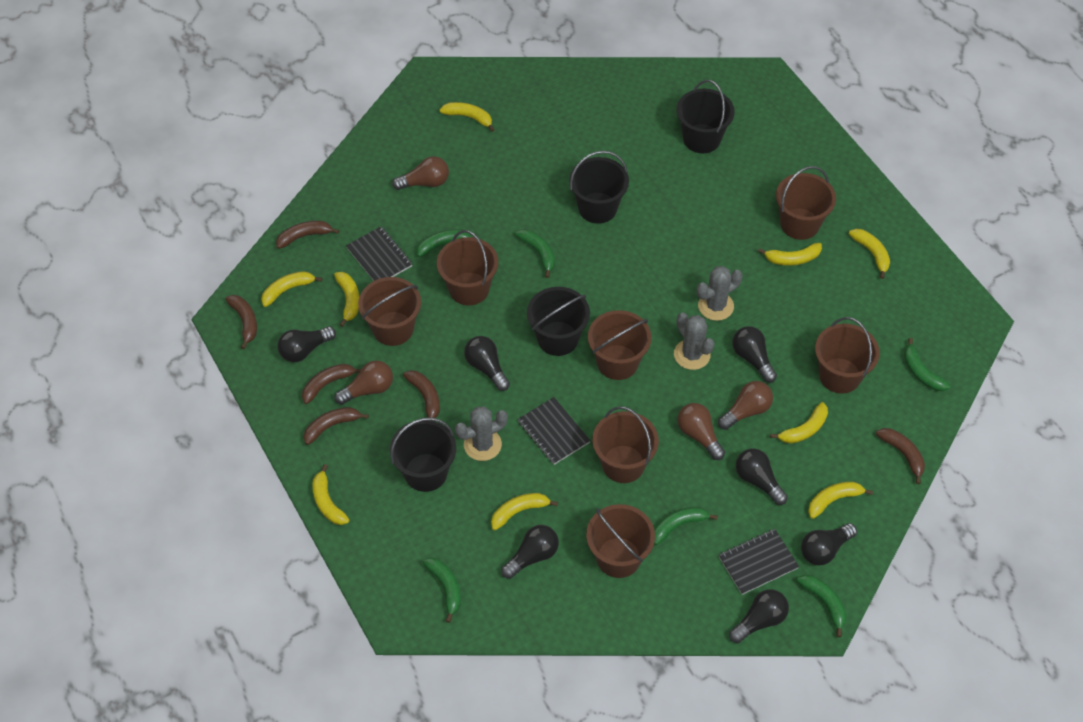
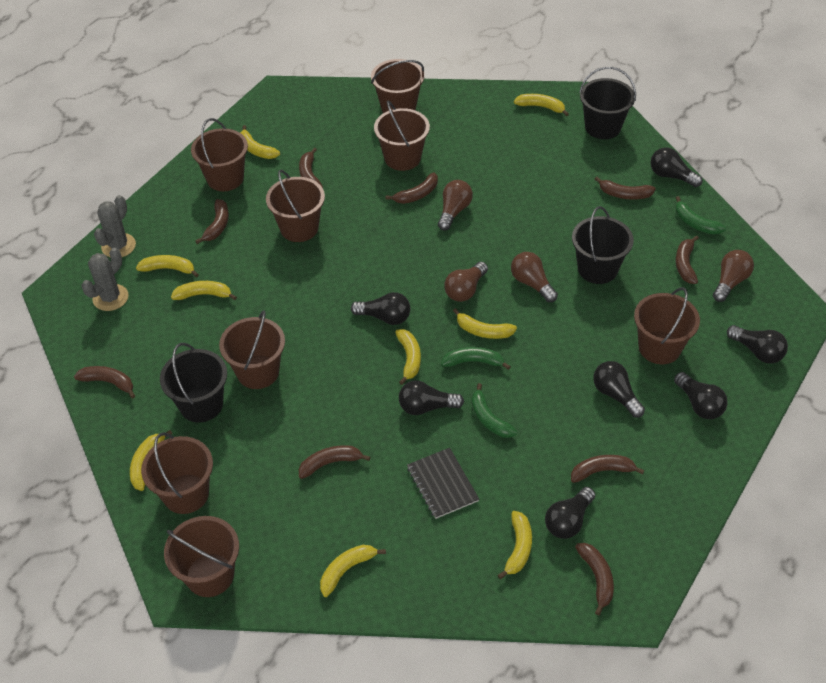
black bucket: 4 -> 3
black notebook: 3 -> 1
brown banana: 6 -> 9
brown bucket: 7 -> 8
green banana: 6 -> 3
grey cactus: 3 -> 2

